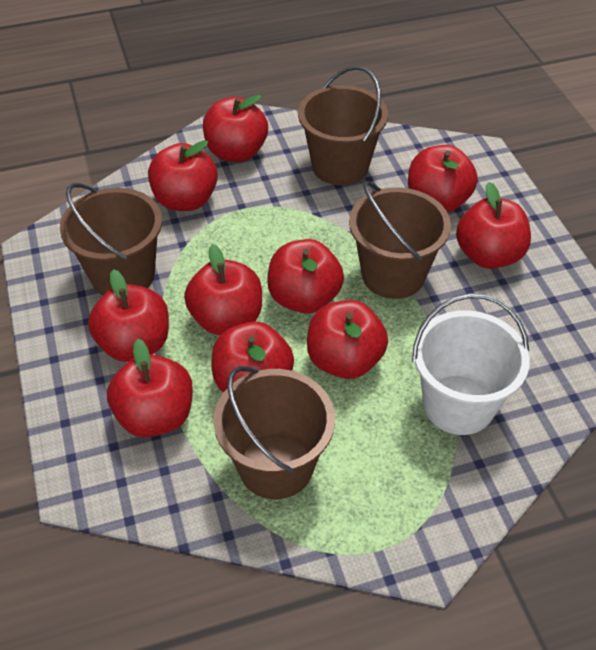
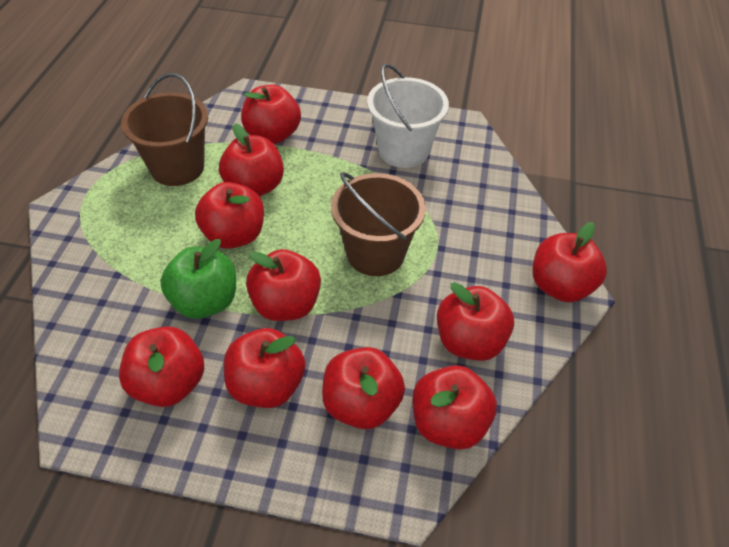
brown bucket: 4 -> 2
green apple: 0 -> 1

